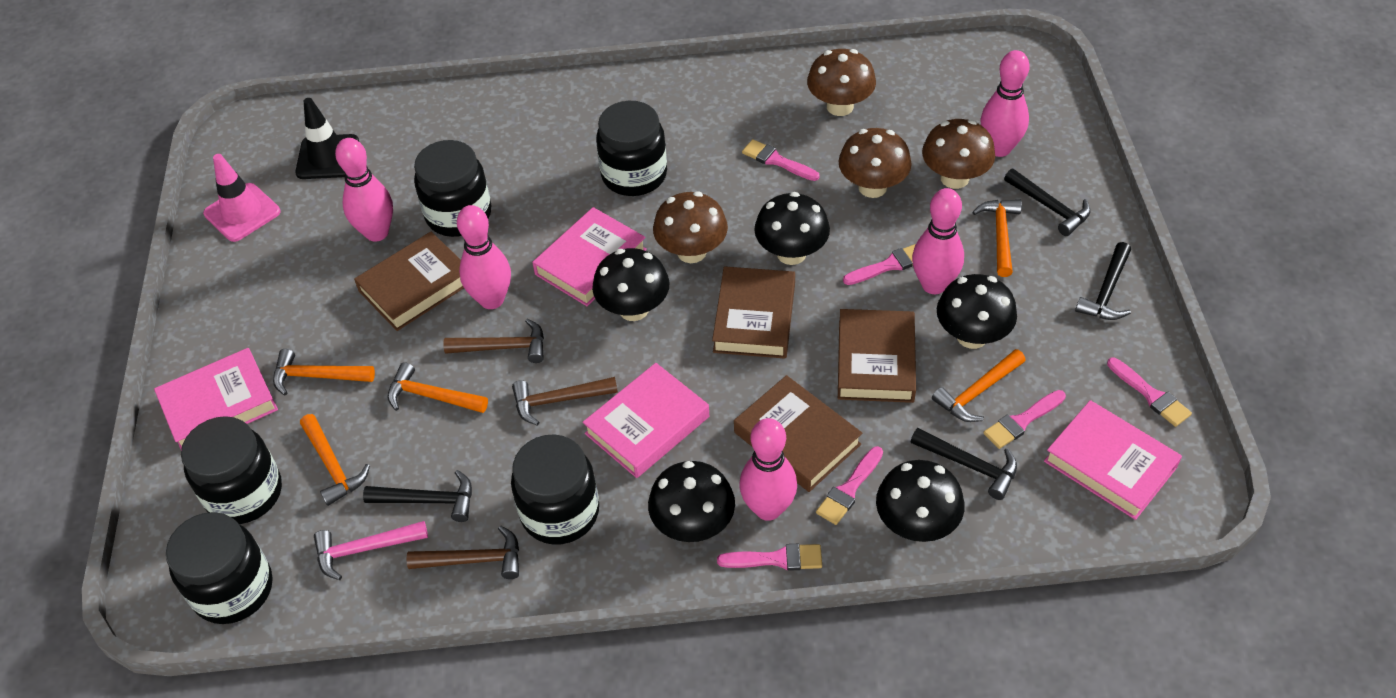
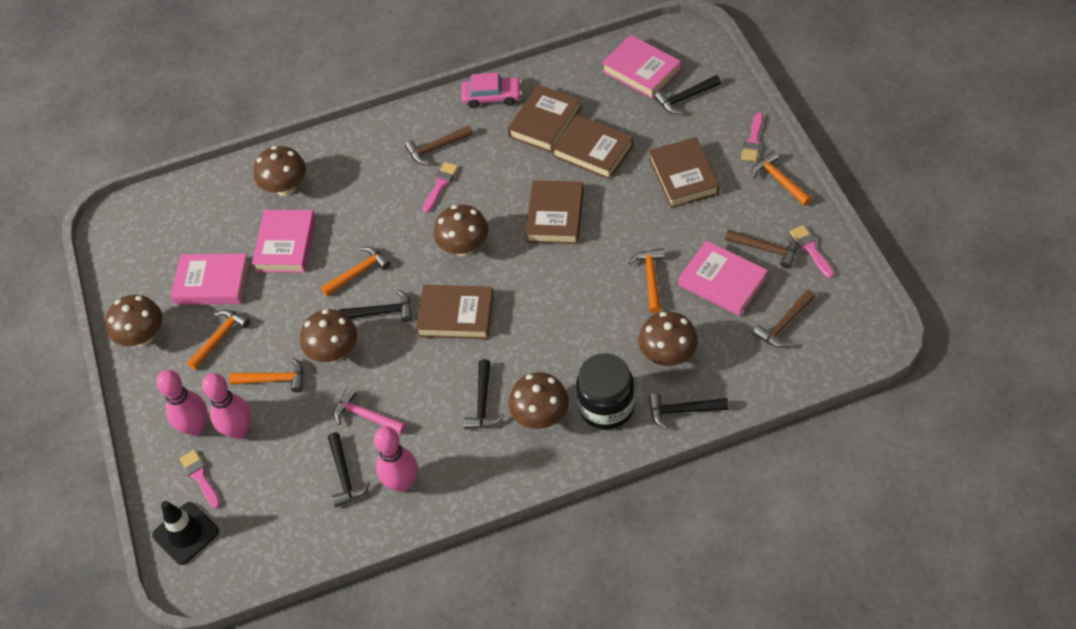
black hammer: 4 -> 5
black jar: 5 -> 1
black mushroom: 5 -> 0
brown book: 4 -> 5
brown mushroom: 4 -> 6
pink bowling pin: 5 -> 3
pink brush: 6 -> 4
pink car: 0 -> 1
pink traffic cone: 1 -> 0

